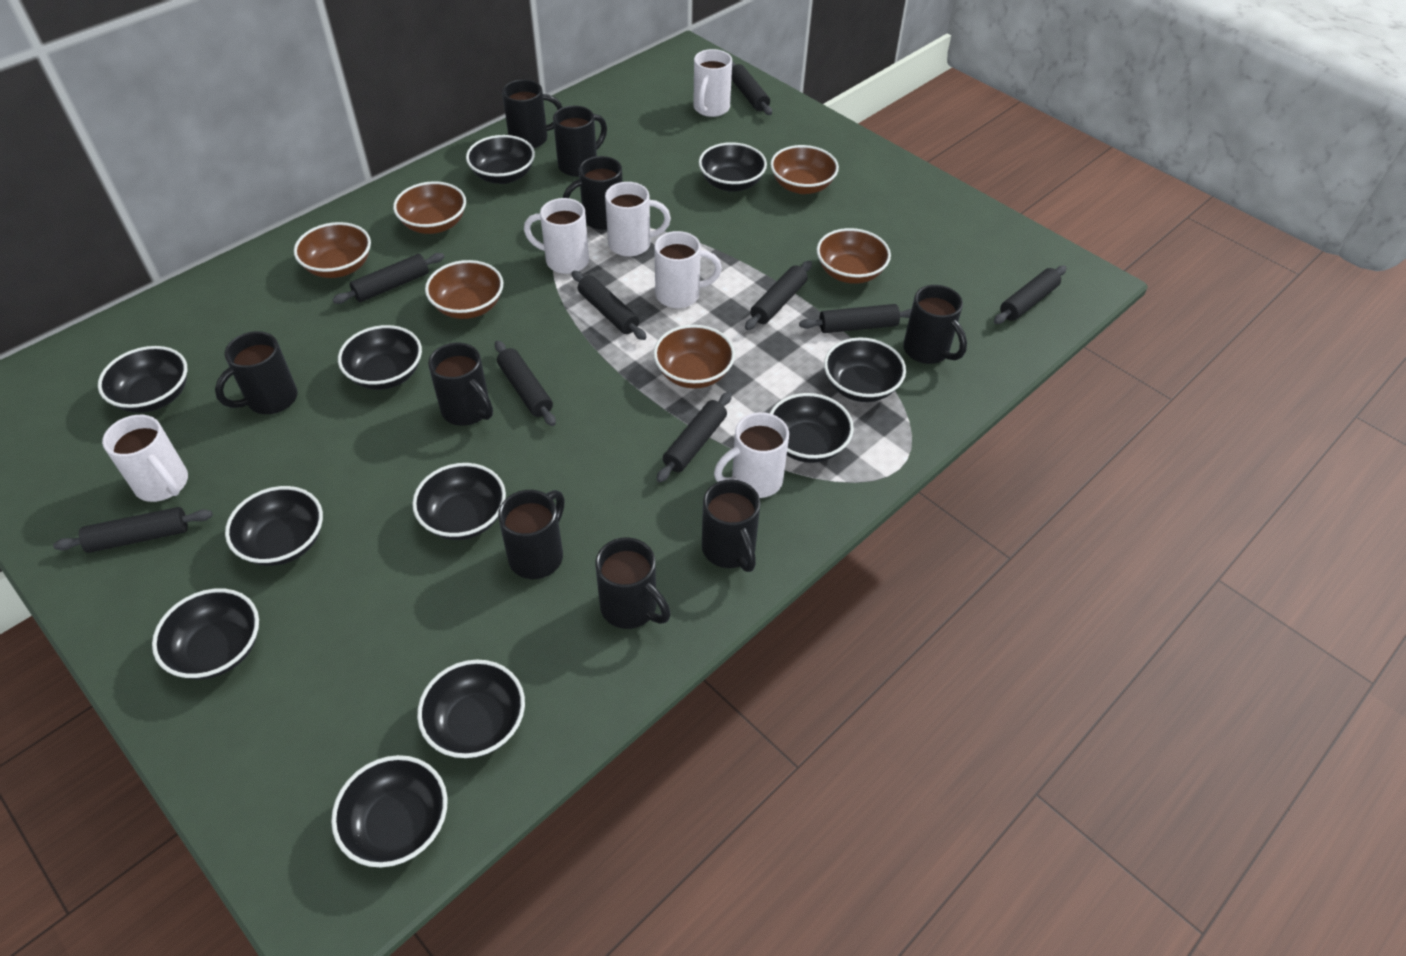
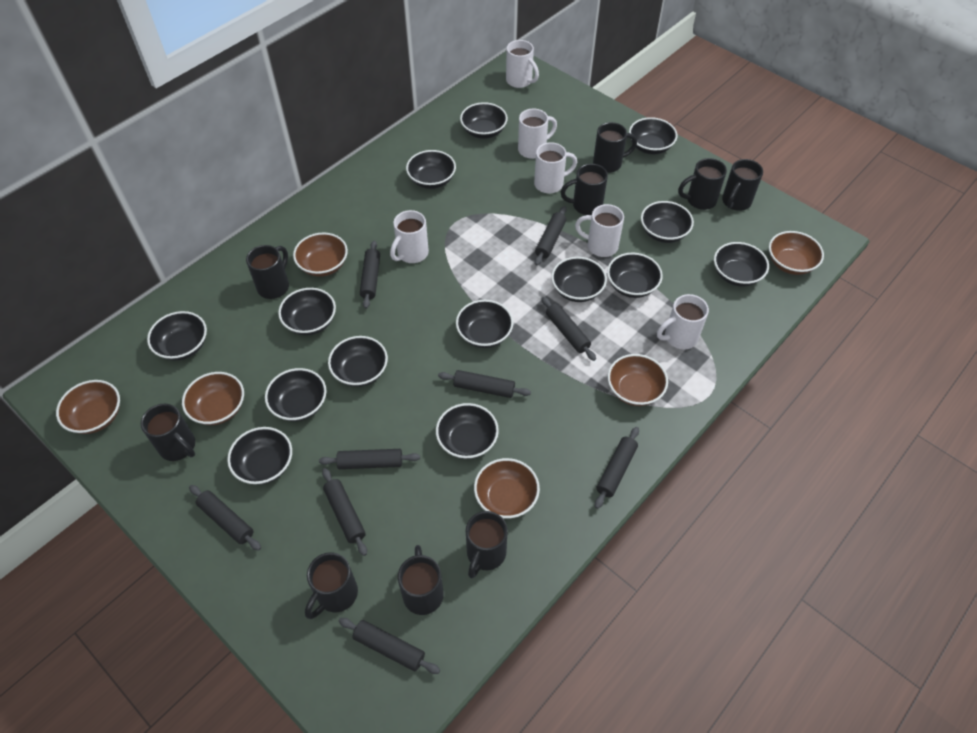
black bowl: 11 -> 14

